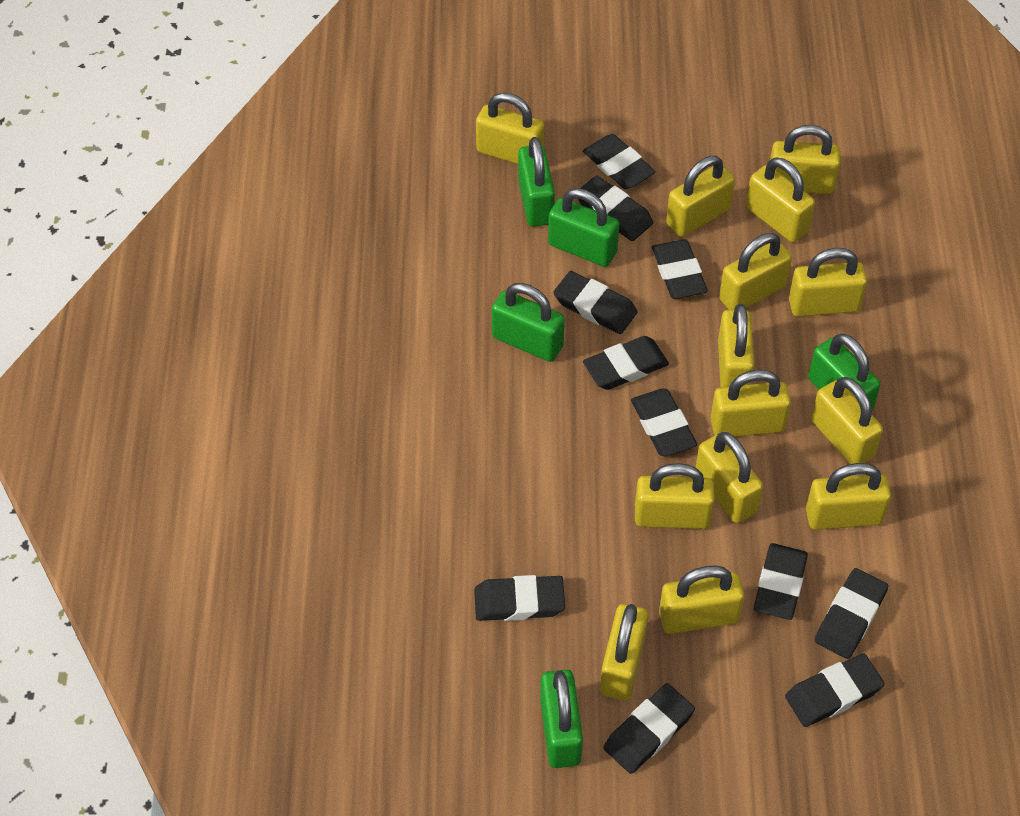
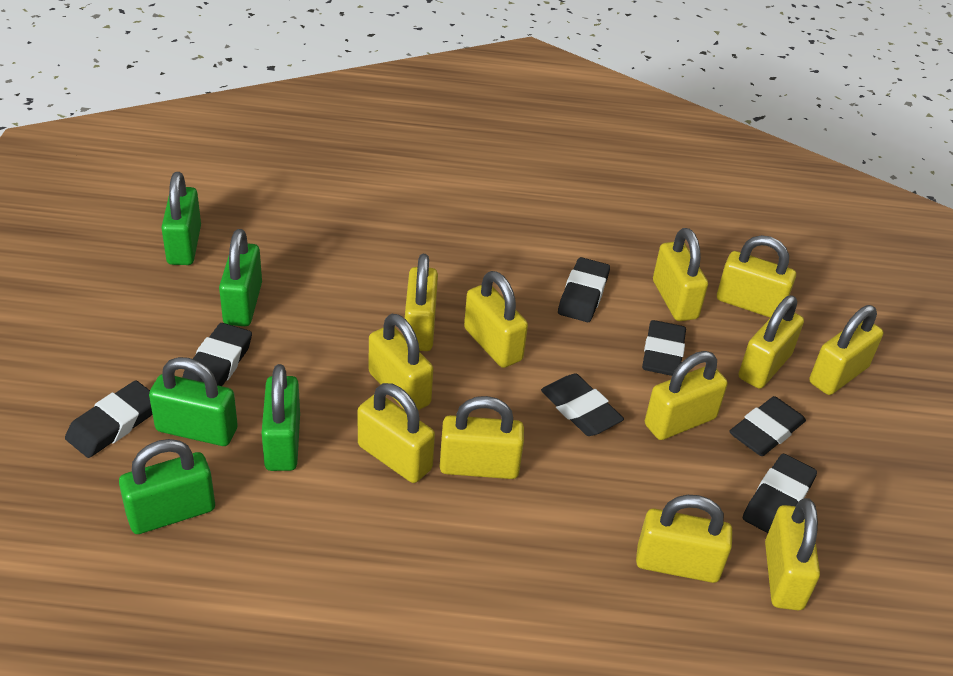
black eraser: 11 -> 7
yellow padlock: 14 -> 12

